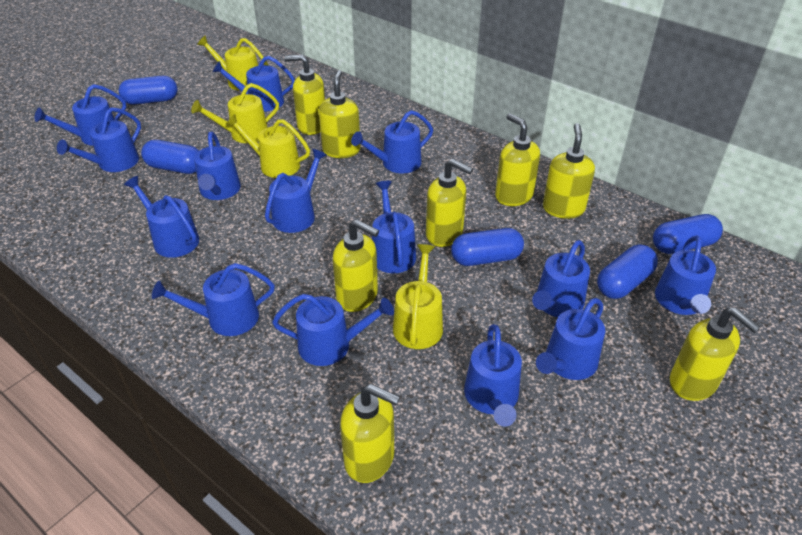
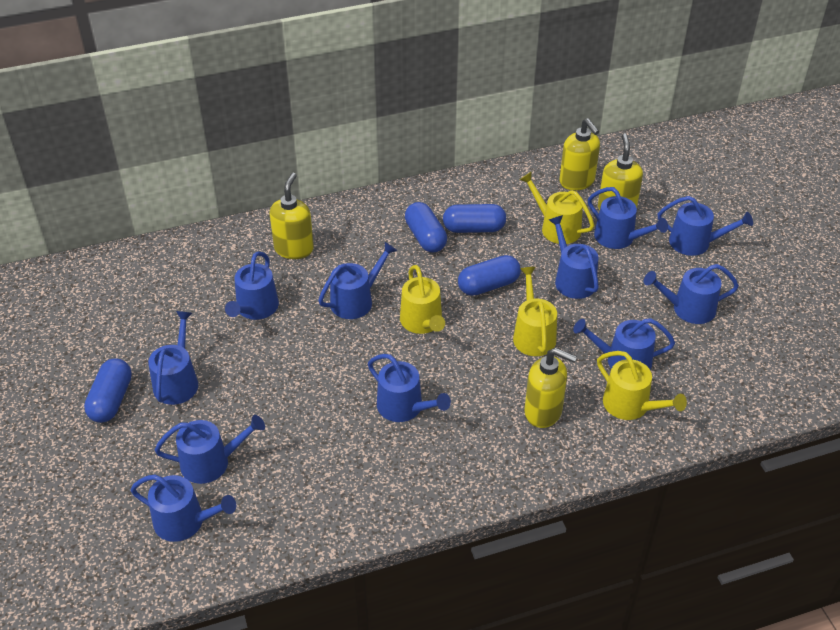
blue capsule: 5 -> 4
blue watering can: 14 -> 11
yellow soap dispenser: 8 -> 4

